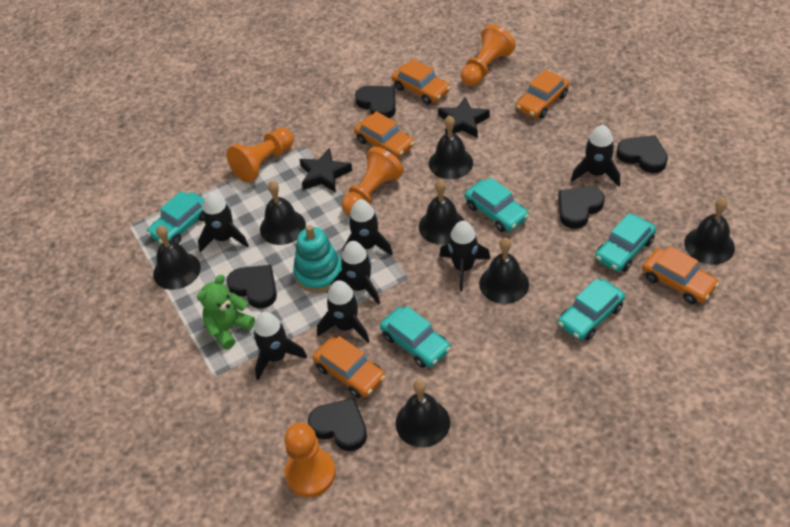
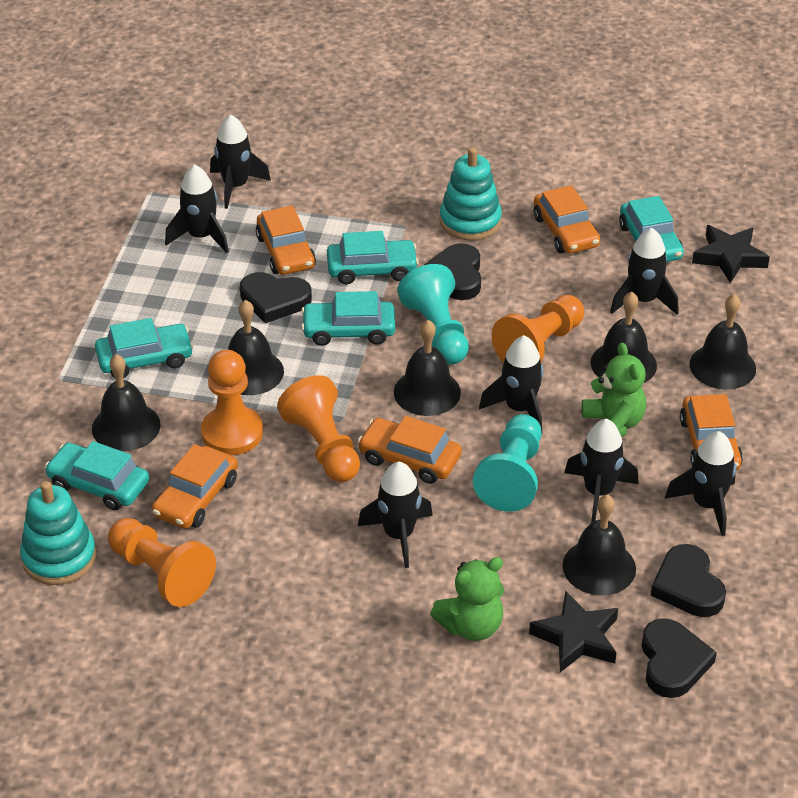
black bell: 7 -> 6
black heart: 5 -> 4
green teddy bear: 1 -> 2
turquoise pawn: 0 -> 2
turquoise stacking toy: 1 -> 2

